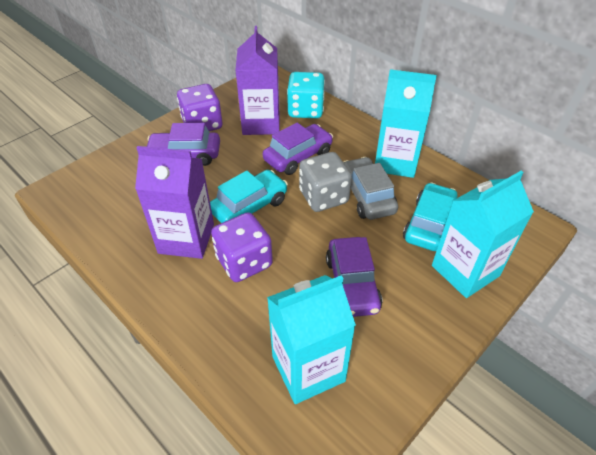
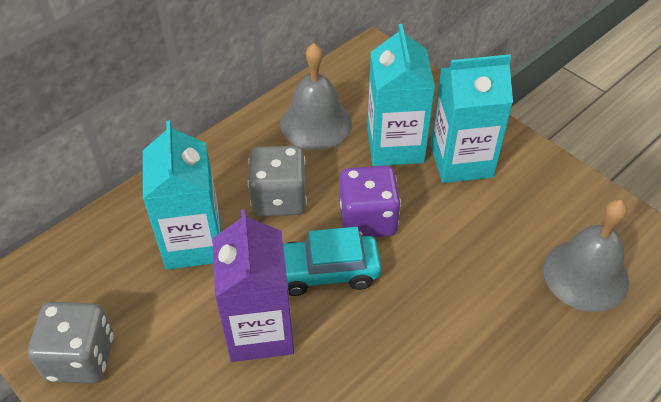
grey bell: 0 -> 2
grey car: 1 -> 0
grey dice: 1 -> 2
purple car: 3 -> 0
purple carton: 2 -> 1
purple dice: 2 -> 1
turquoise car: 2 -> 1
turquoise dice: 1 -> 0

